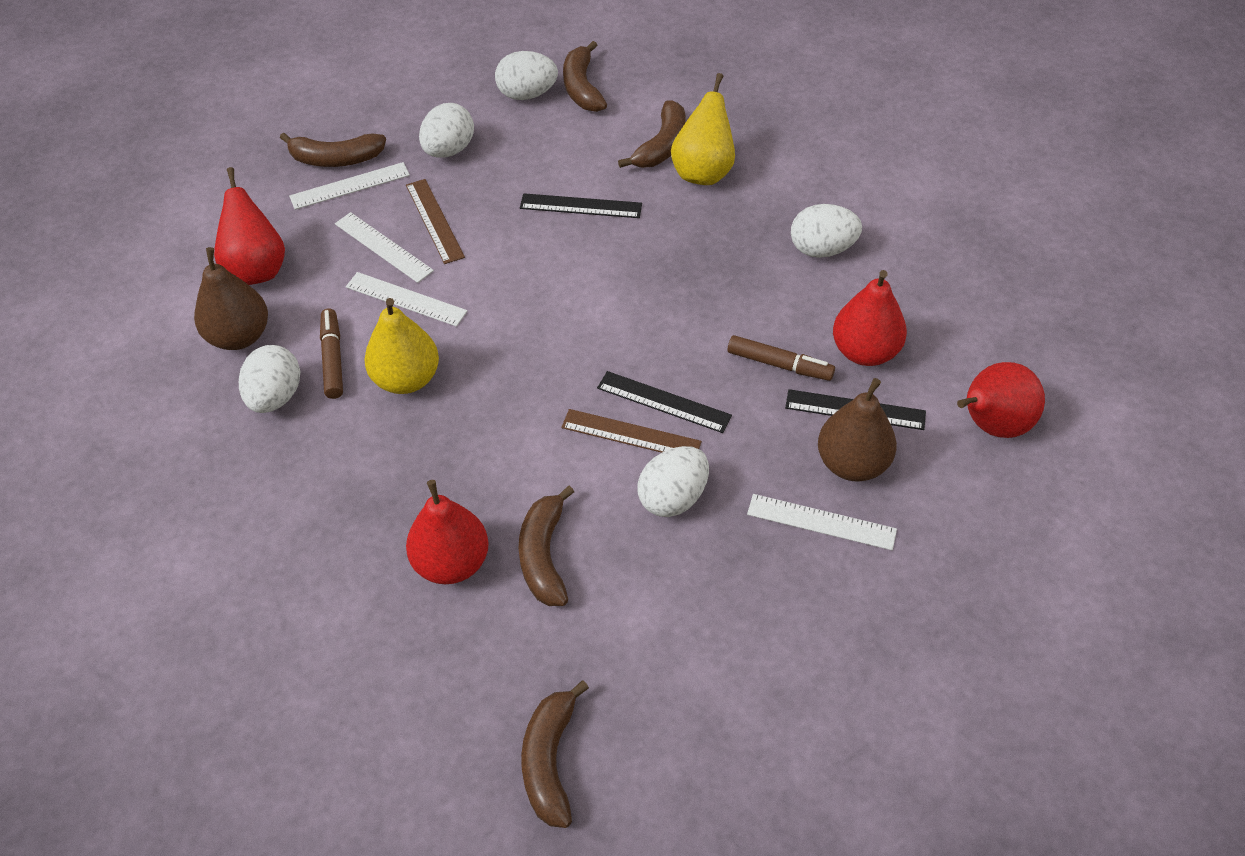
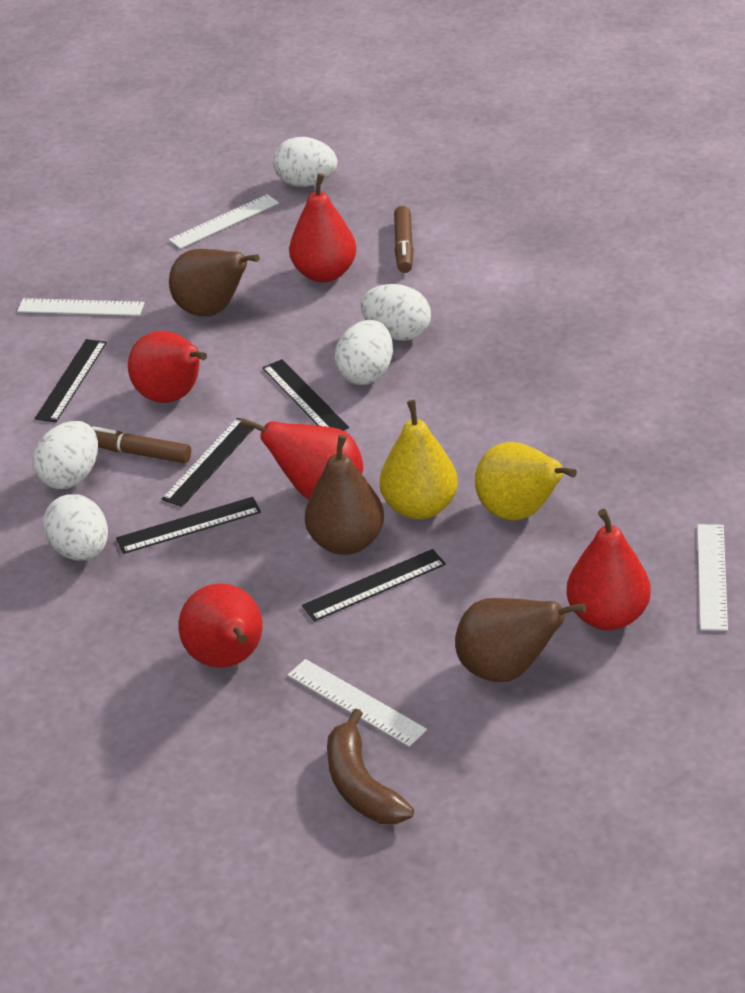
black ruler: 3 -> 5
brown banana: 5 -> 1
brown pear: 2 -> 3
brown ruler: 2 -> 0
red pear: 4 -> 5

